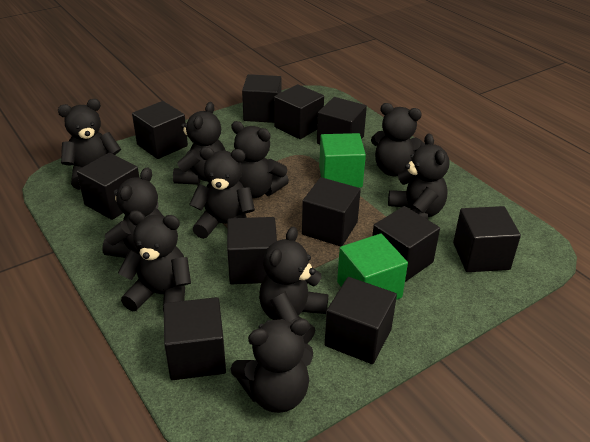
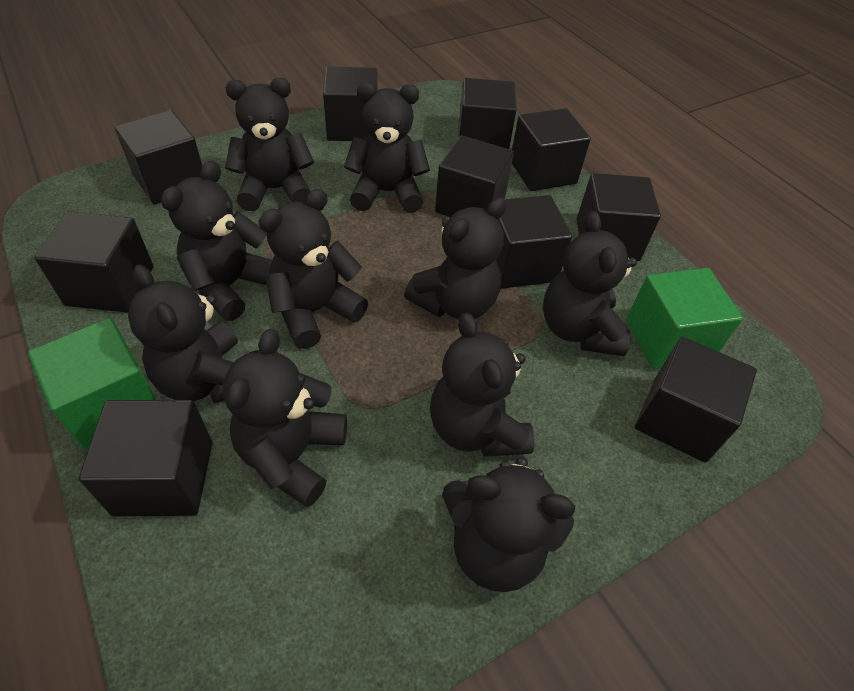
black cube: 11 -> 10

